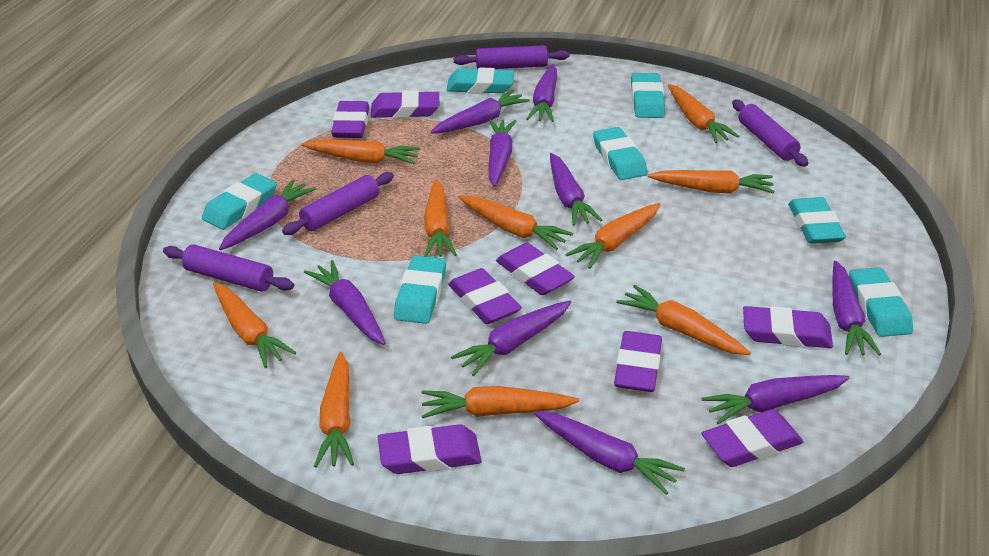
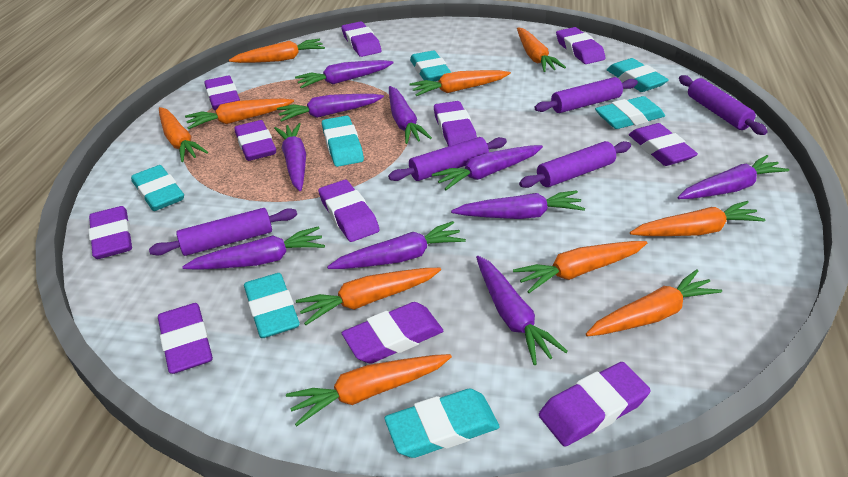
purple eraser: 8 -> 11
purple rolling pin: 4 -> 5

